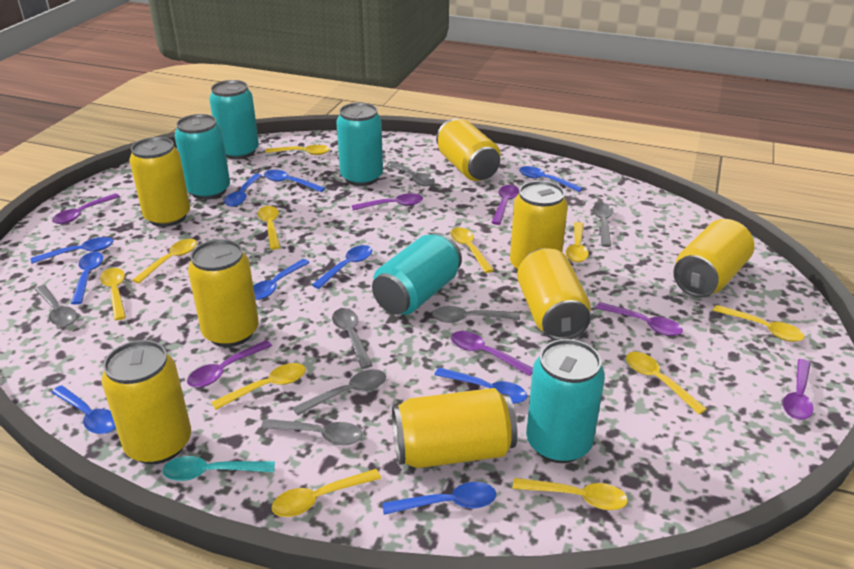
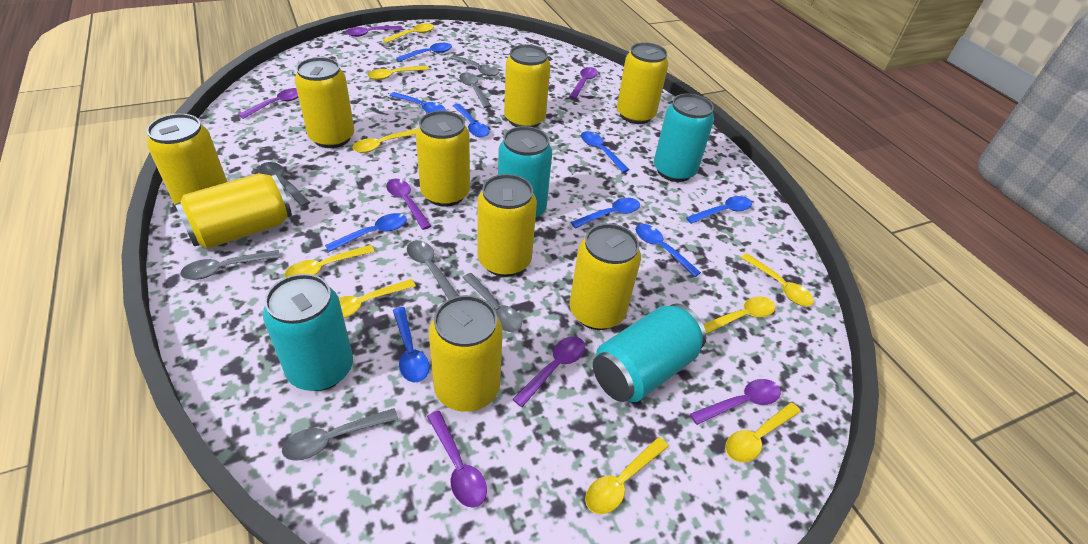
blue spoon: 10 -> 9
turquoise can: 5 -> 4
turquoise spoon: 1 -> 0
yellow can: 8 -> 9
yellow spoon: 11 -> 9

